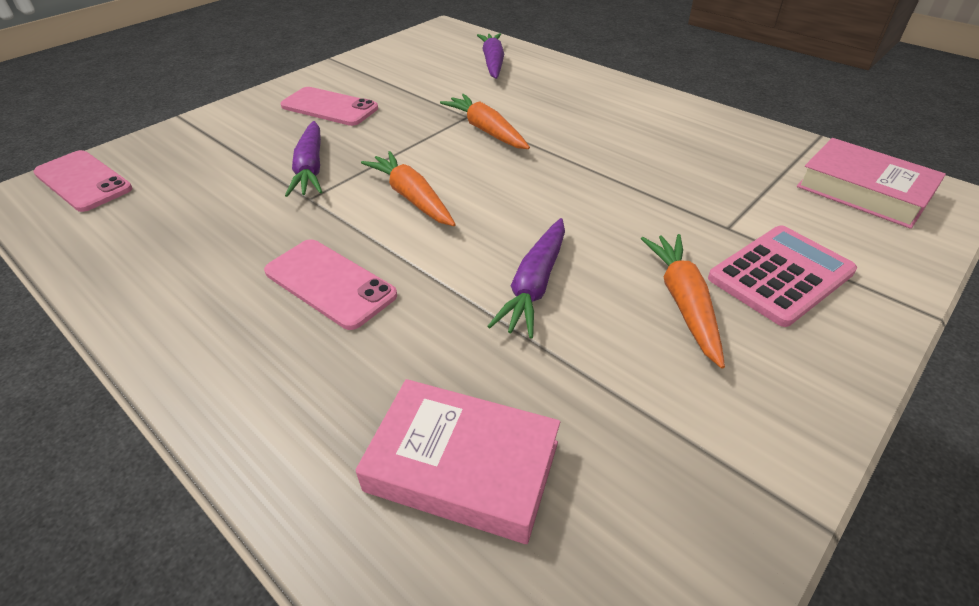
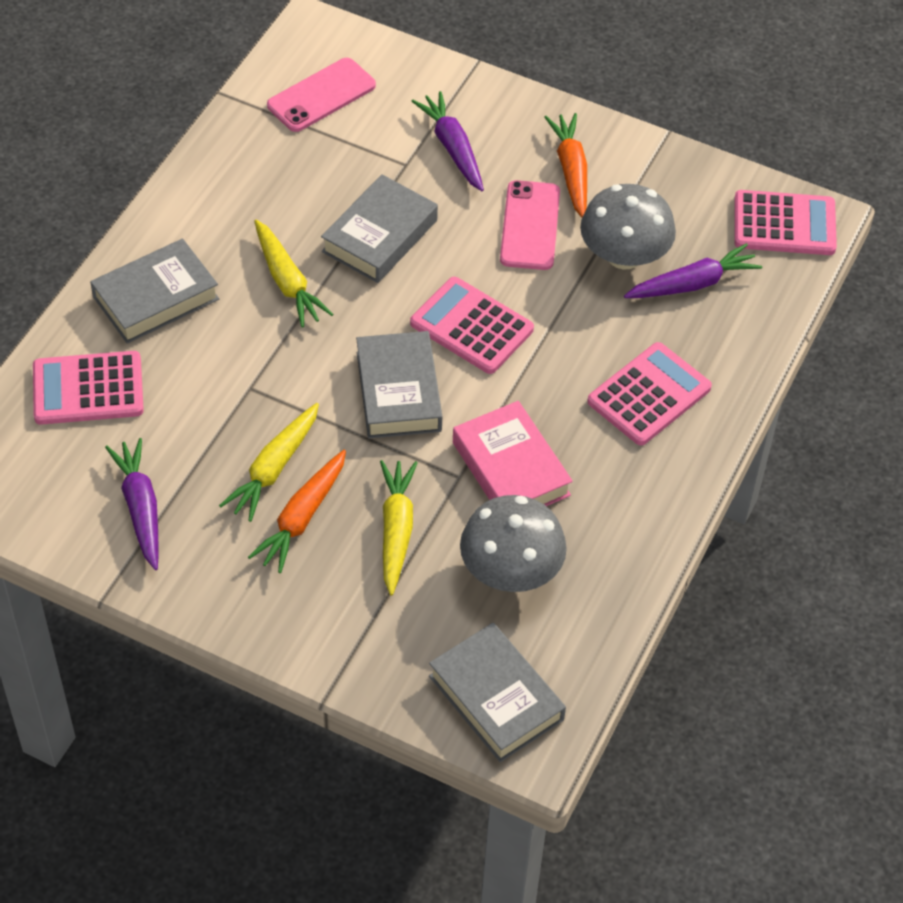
grey book: 0 -> 4
grey mushroom: 0 -> 2
orange carrot: 3 -> 2
pink book: 2 -> 1
pink calculator: 1 -> 4
pink phone: 3 -> 2
yellow carrot: 0 -> 3

